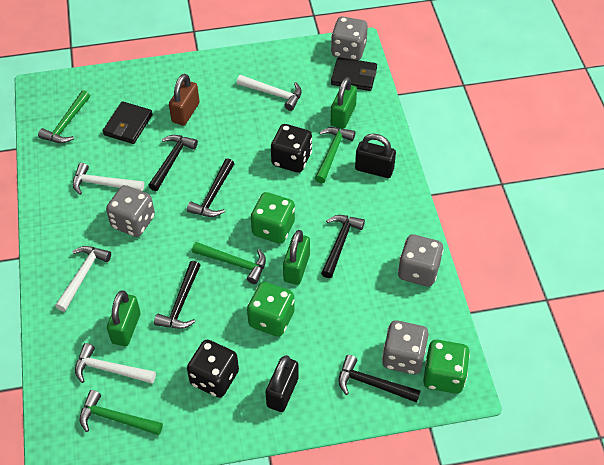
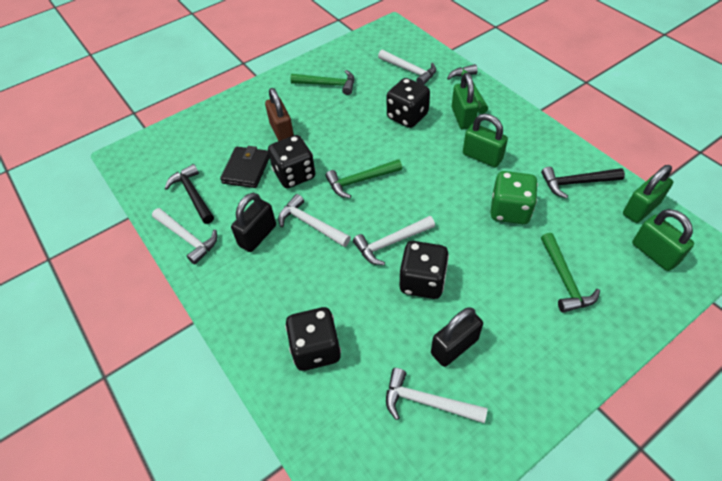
black dice: 2 -> 4
black hammer: 5 -> 2
black wallet: 2 -> 1
green dice: 3 -> 1
green padlock: 3 -> 4
grey dice: 4 -> 0
white hammer: 4 -> 5

